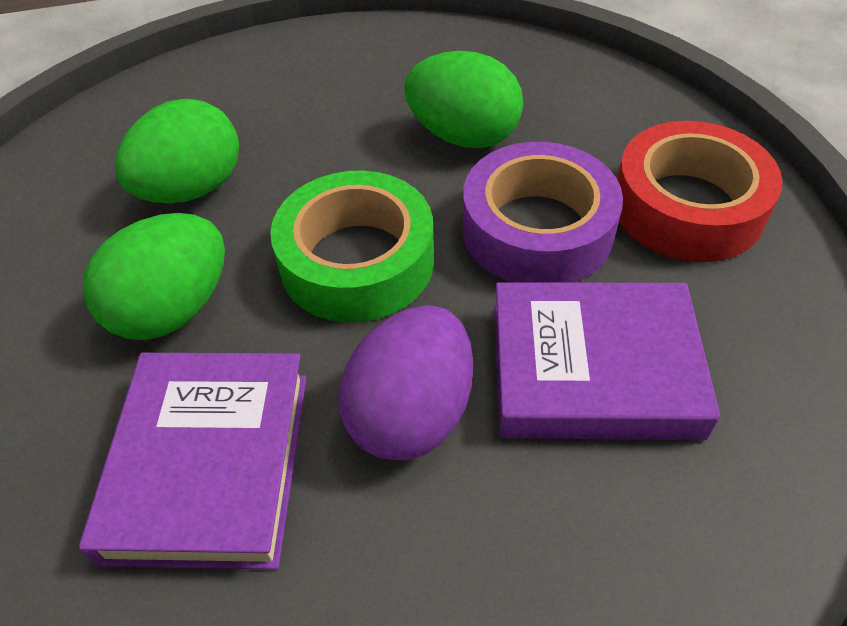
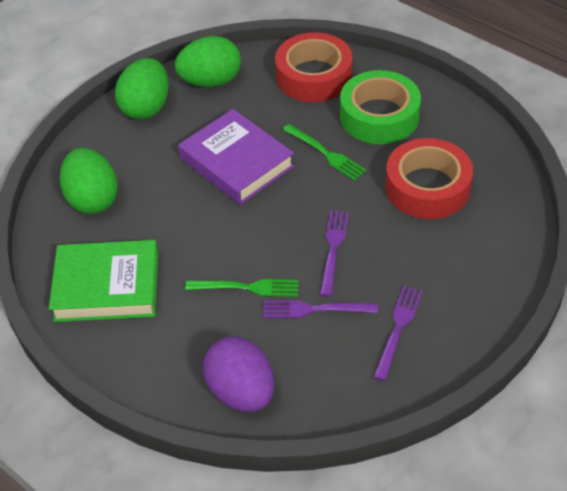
green book: 0 -> 1
green fork: 0 -> 2
purple book: 2 -> 1
purple fork: 0 -> 3
purple tape: 1 -> 0
red tape: 1 -> 2

